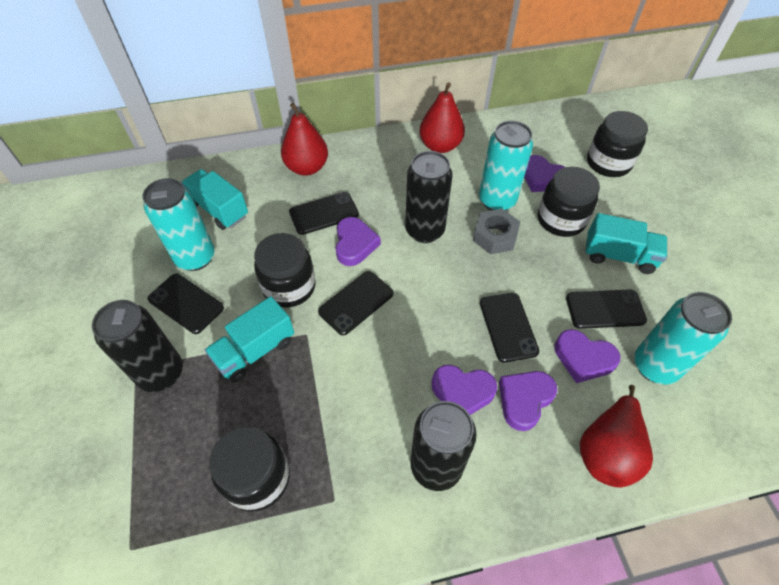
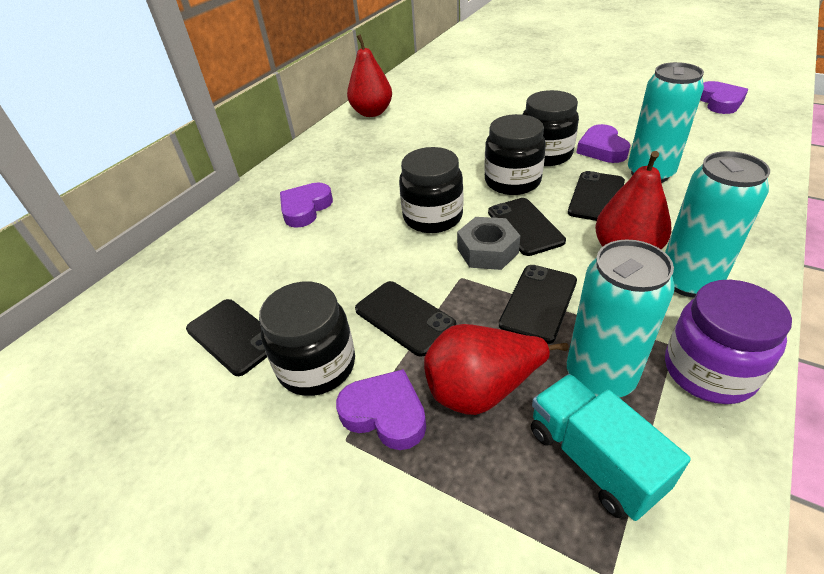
black can: 3 -> 0
purple heart: 5 -> 4
purple jar: 0 -> 1
turquoise truck: 3 -> 1

